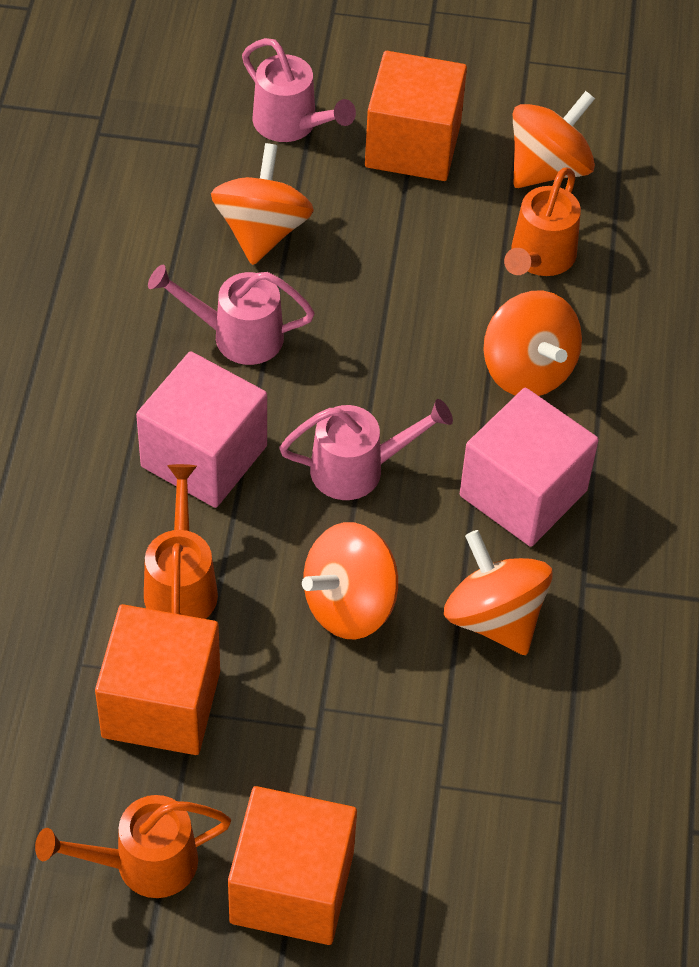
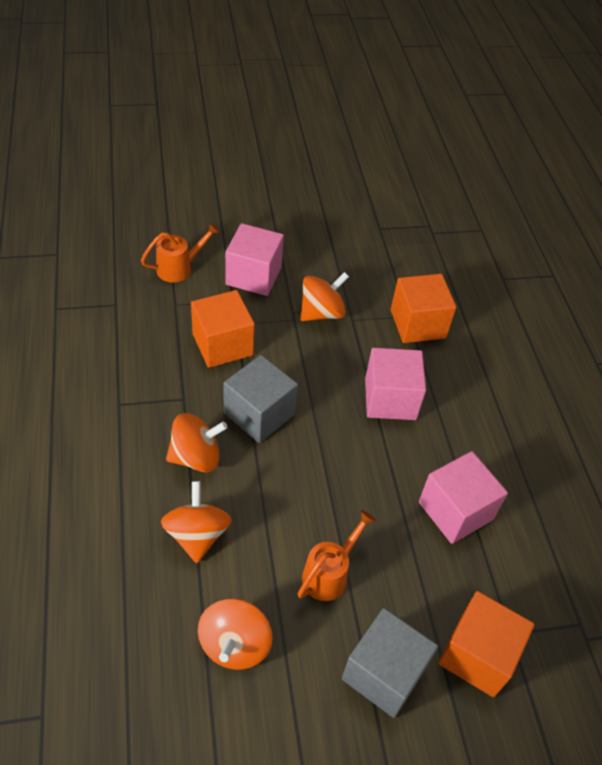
grey cube: 0 -> 2
orange spinning top: 5 -> 4
orange watering can: 3 -> 2
pink cube: 2 -> 3
pink watering can: 3 -> 0

